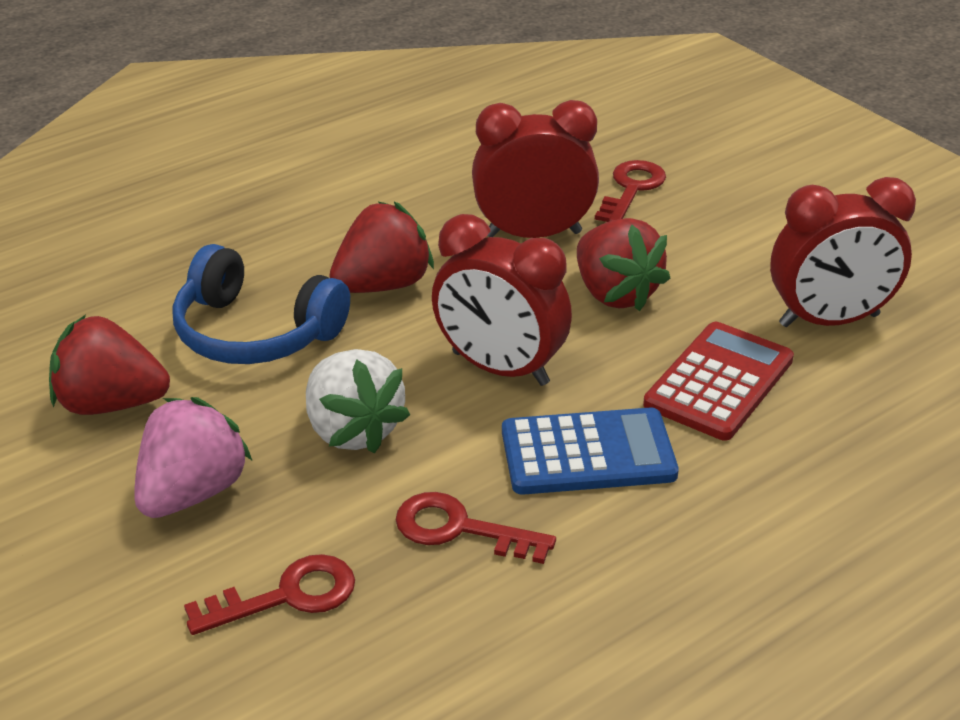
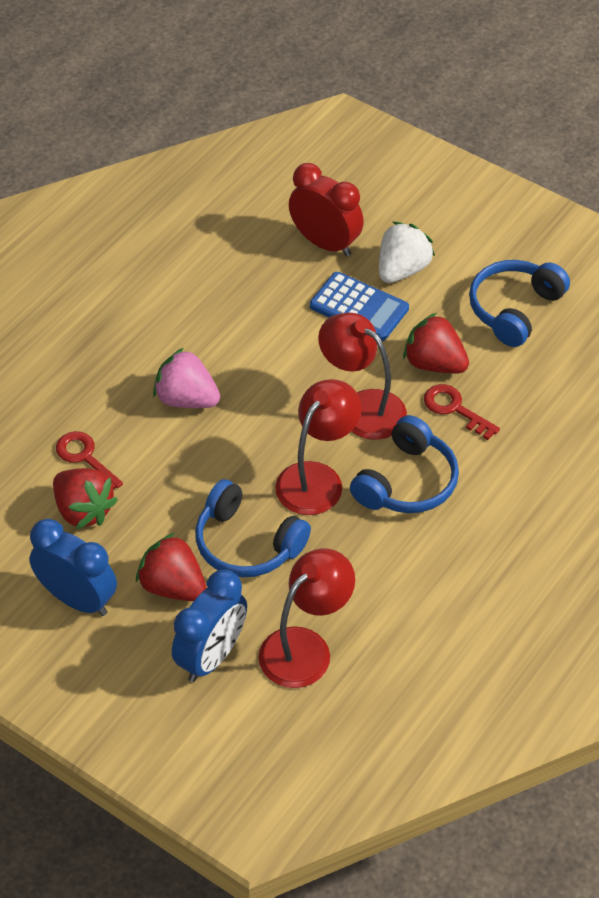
blue clock: 0 -> 2
blue headphones: 1 -> 3
red calculator: 1 -> 0
red clock: 3 -> 1
red key: 3 -> 2
red lamp: 0 -> 3

